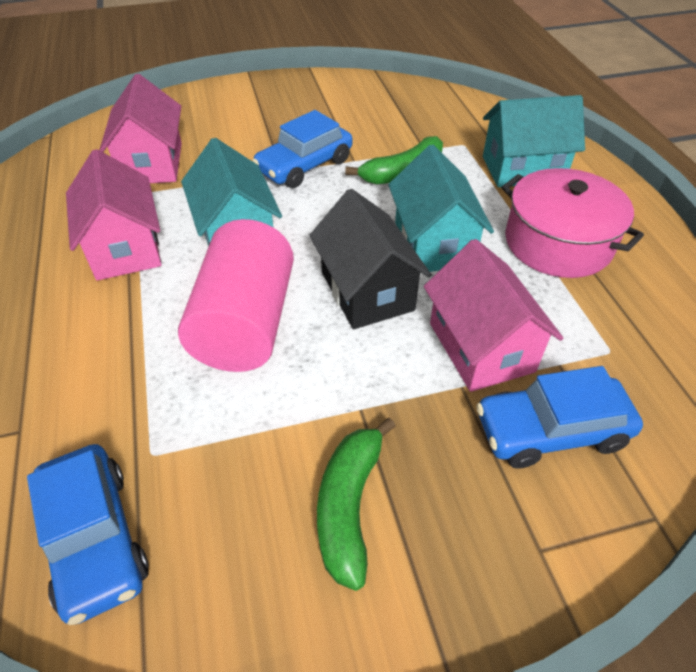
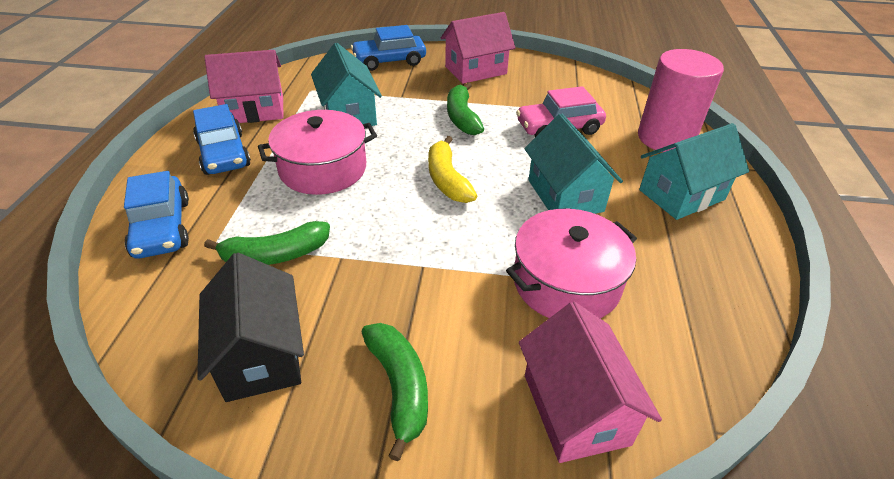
green banana: 2 -> 3
pink car: 0 -> 1
pink pot: 1 -> 2
yellow banana: 0 -> 1

